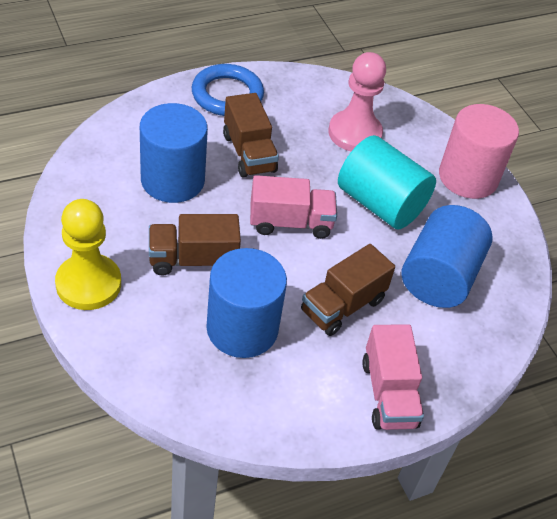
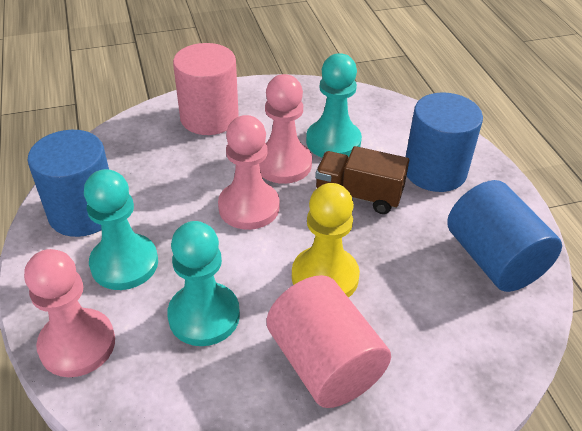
blue ring: 1 -> 0
brown truck: 3 -> 1
pink cylinder: 1 -> 2
pink pawn: 1 -> 3
pink truck: 2 -> 0
turquoise cylinder: 1 -> 0
turquoise pawn: 0 -> 3

